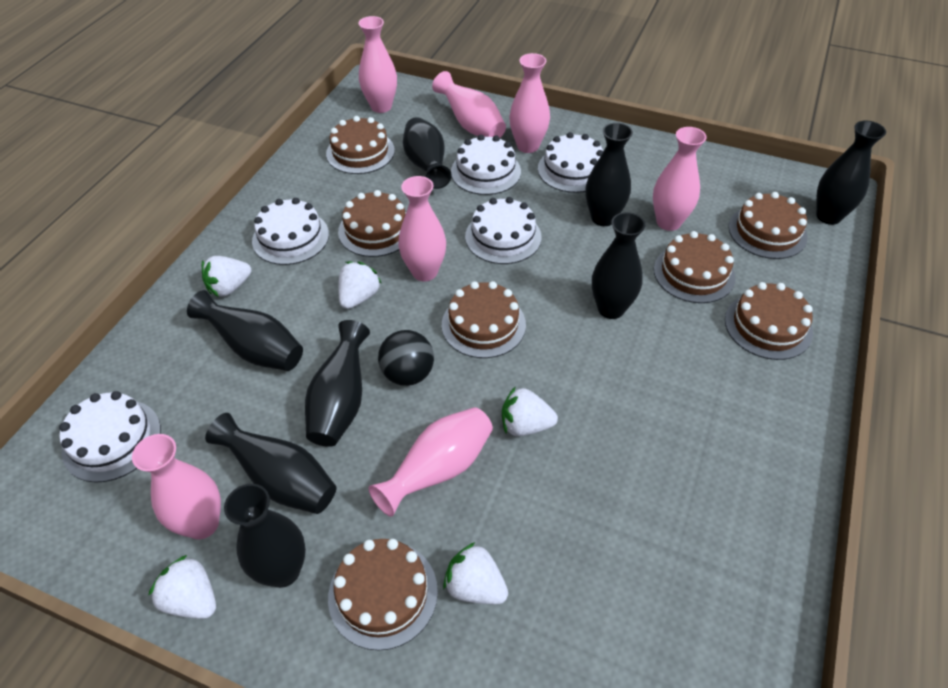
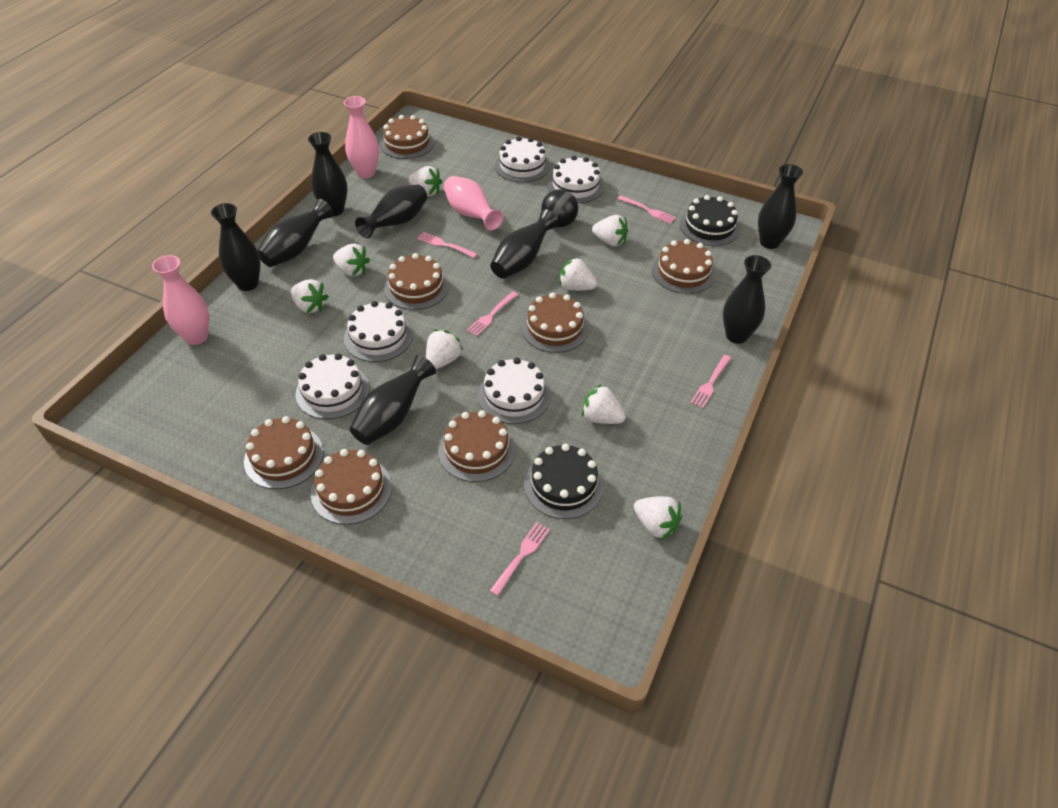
black cake: 0 -> 2
pink fork: 0 -> 5
pink vase: 7 -> 3
white strawberry: 5 -> 8

